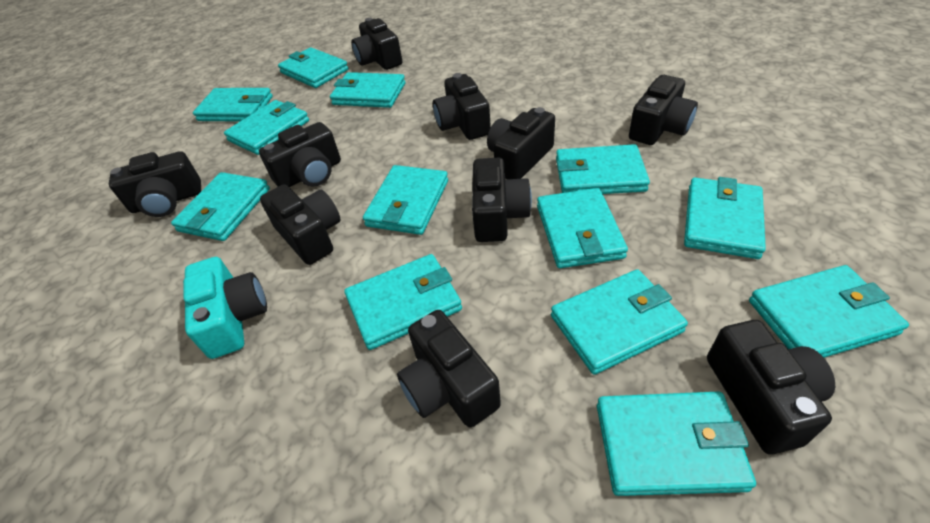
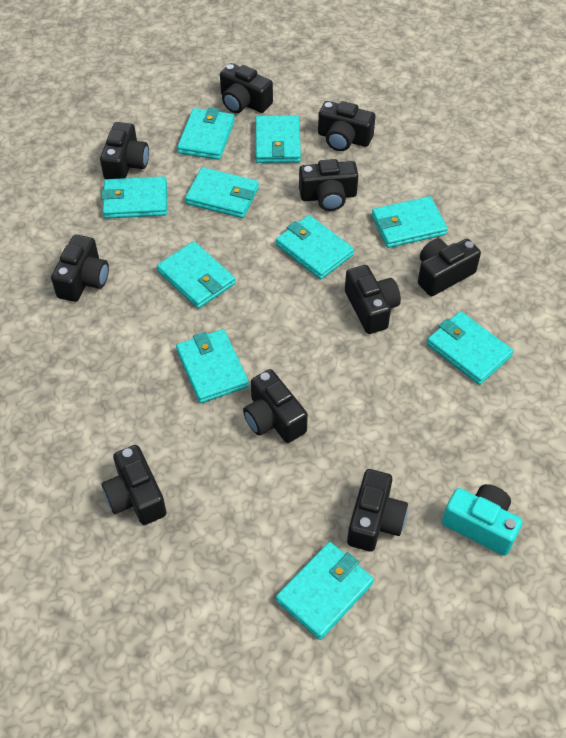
turquoise wallet: 13 -> 10

